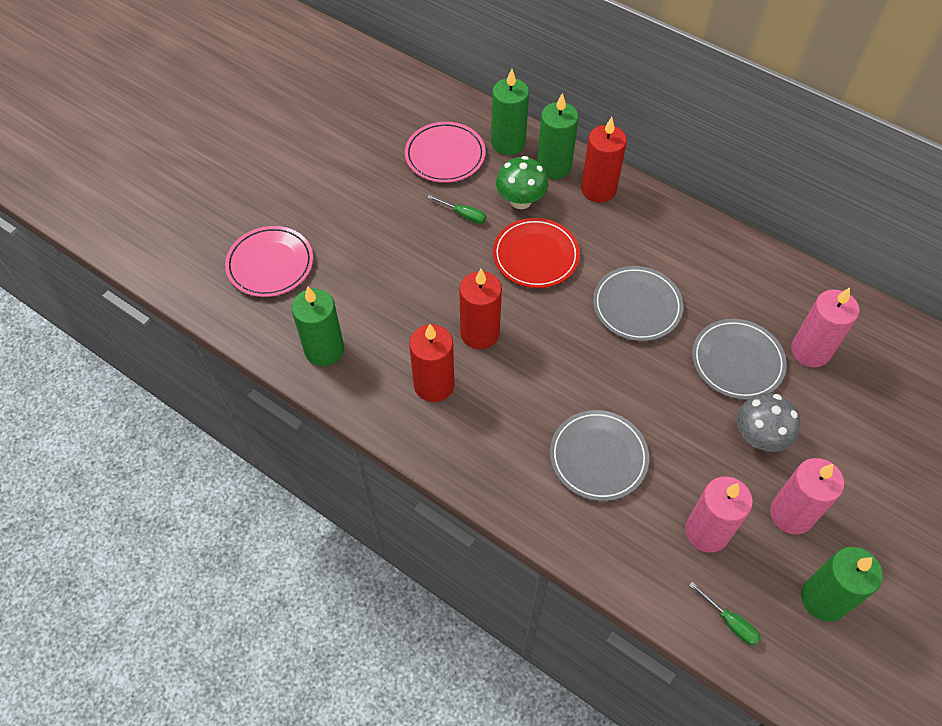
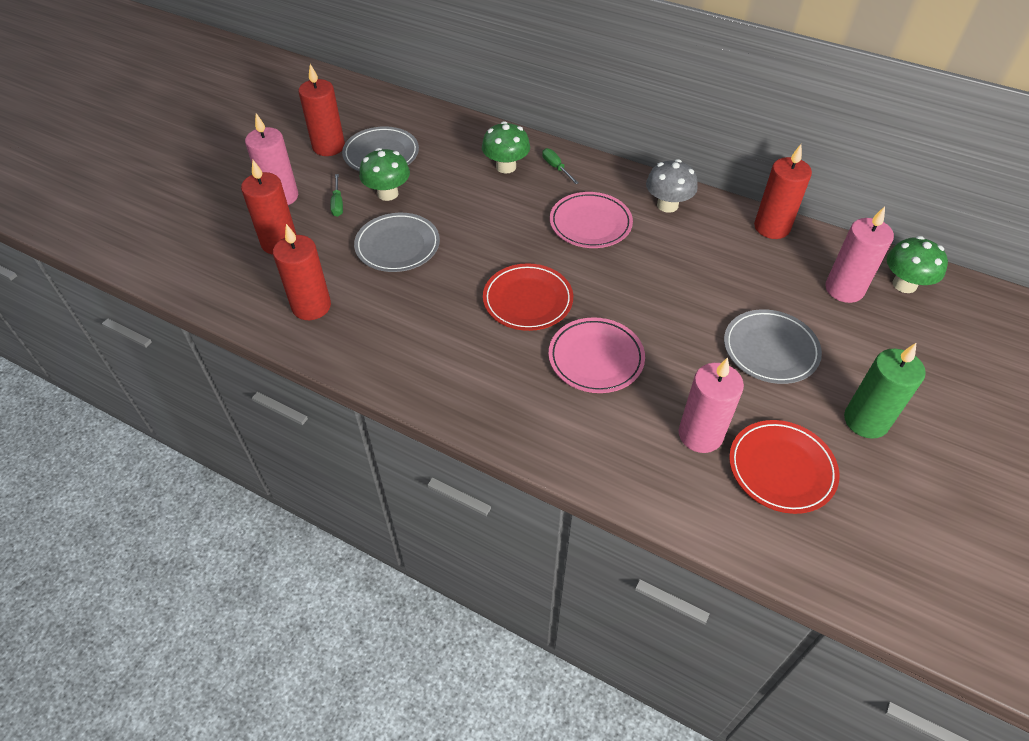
green candle: 4 -> 1
green mushroom: 1 -> 3
red candle: 3 -> 4
red plate: 1 -> 2

